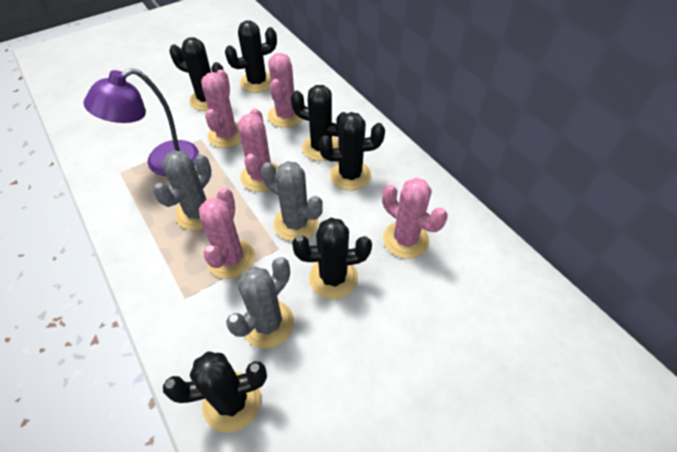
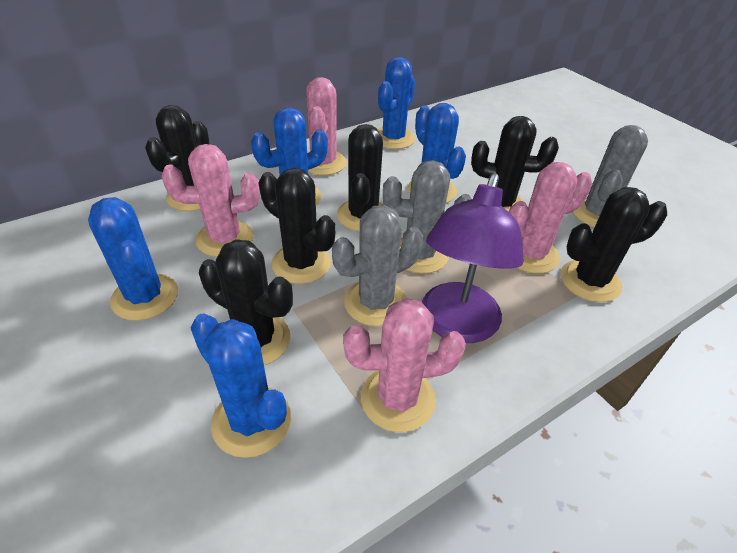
blue cactus: 0 -> 5
pink cactus: 5 -> 4

